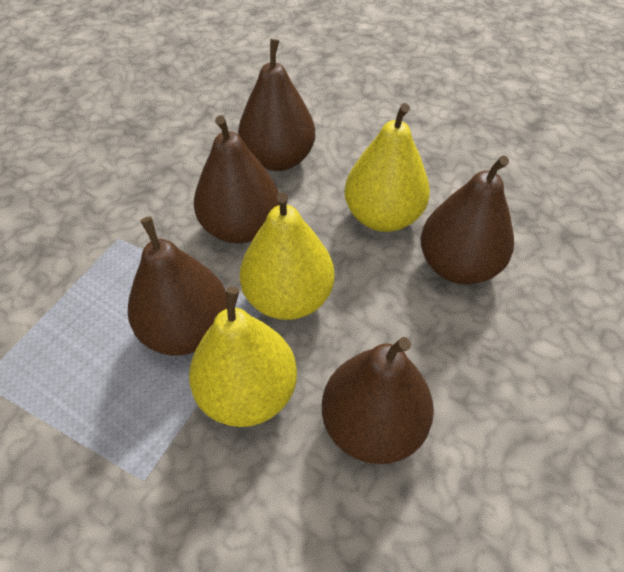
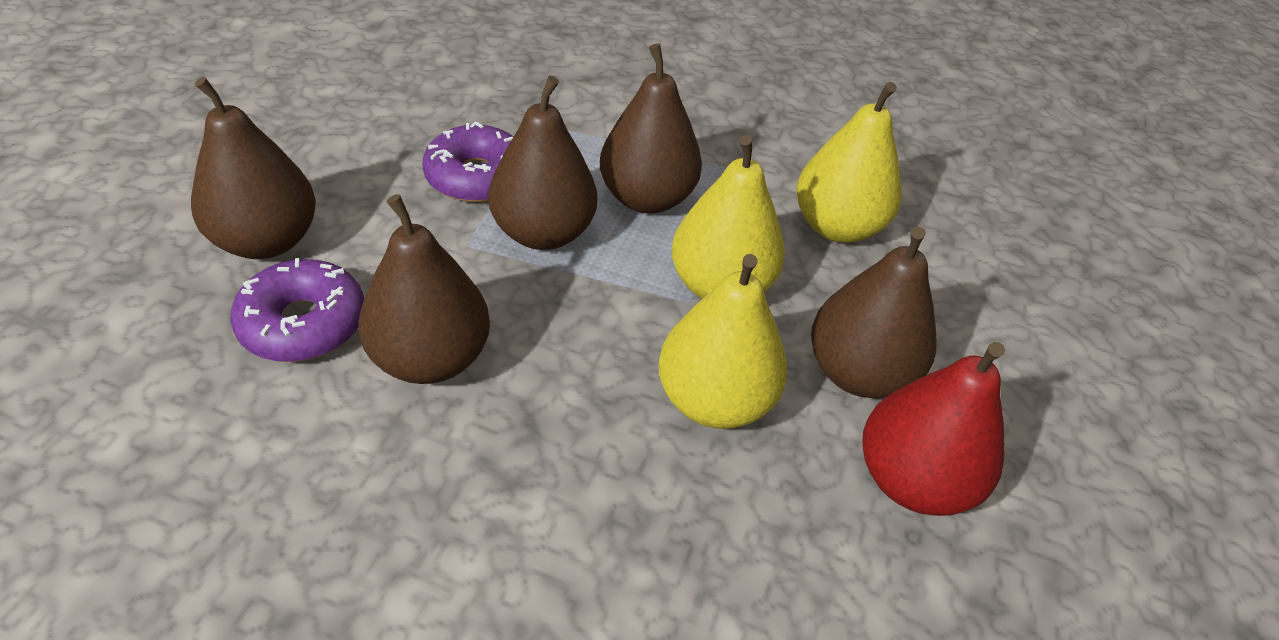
purple donut: 0 -> 2
red pear: 0 -> 1

